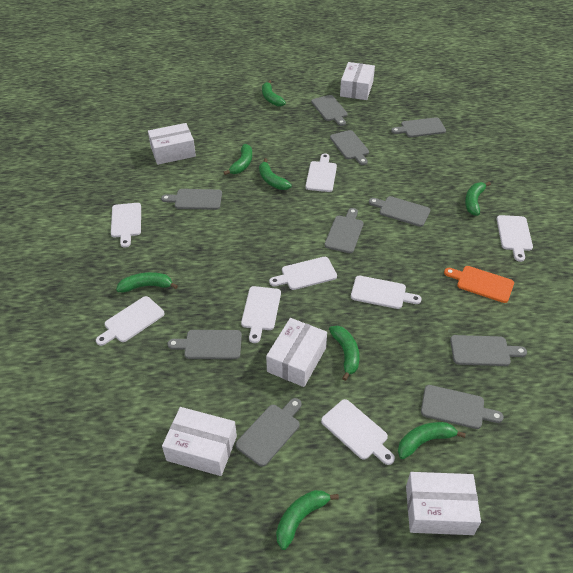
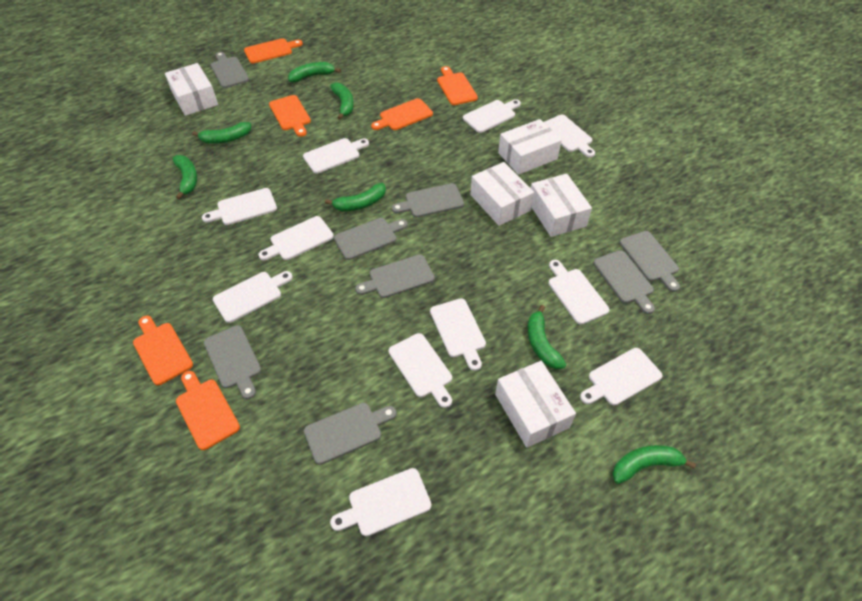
green banana: 8 -> 7
grey cutting board: 10 -> 8
orange cutting board: 1 -> 6
white cutting board: 8 -> 11

